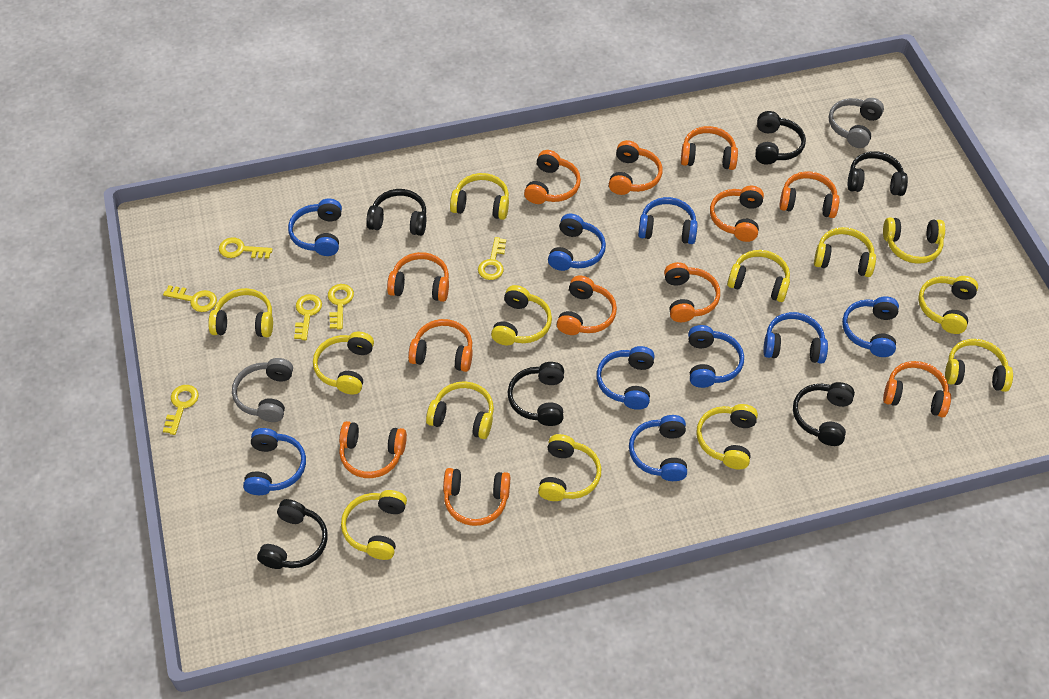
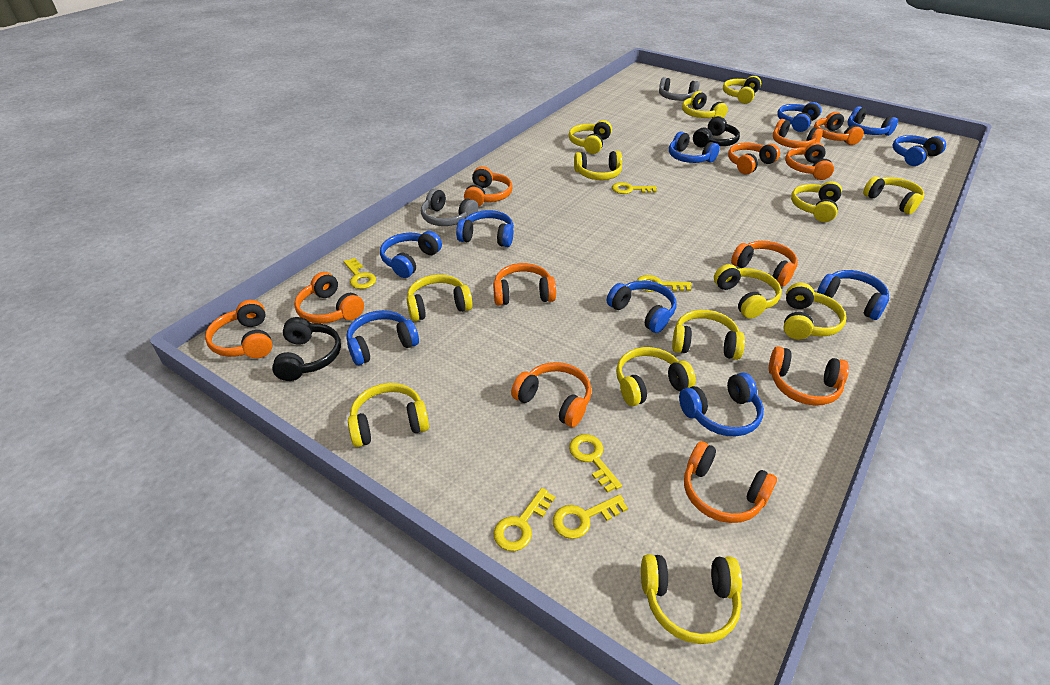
black headphones: 6 -> 2
blue headphones: 9 -> 10

